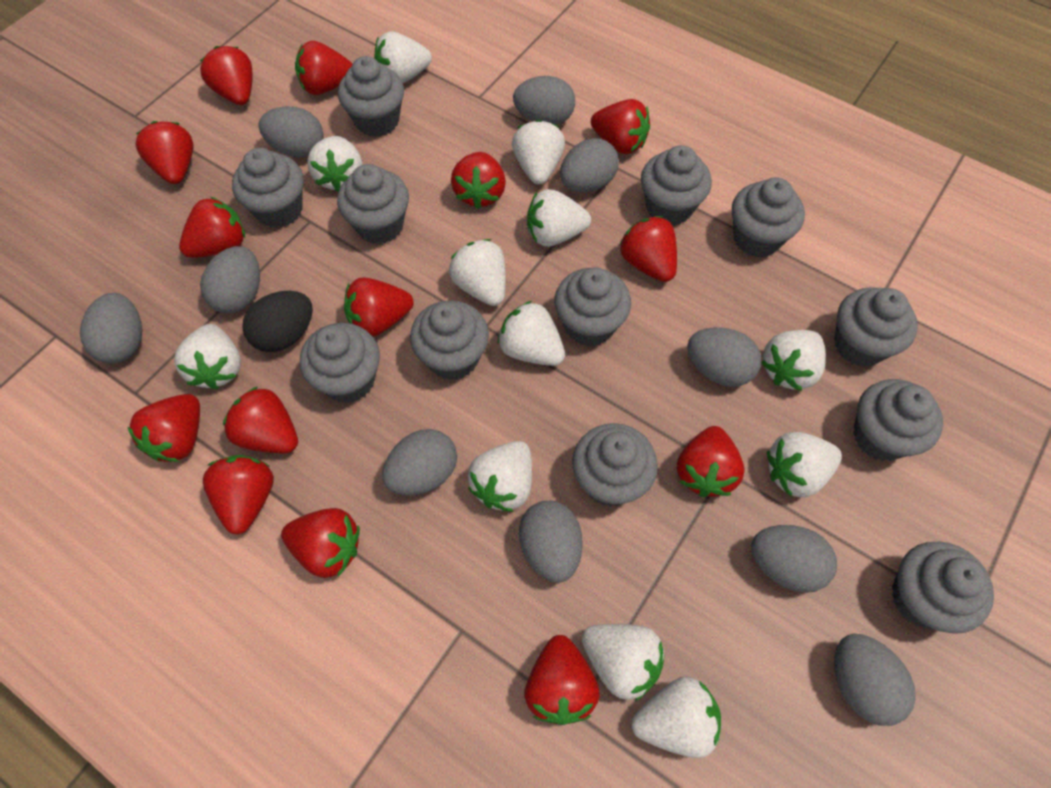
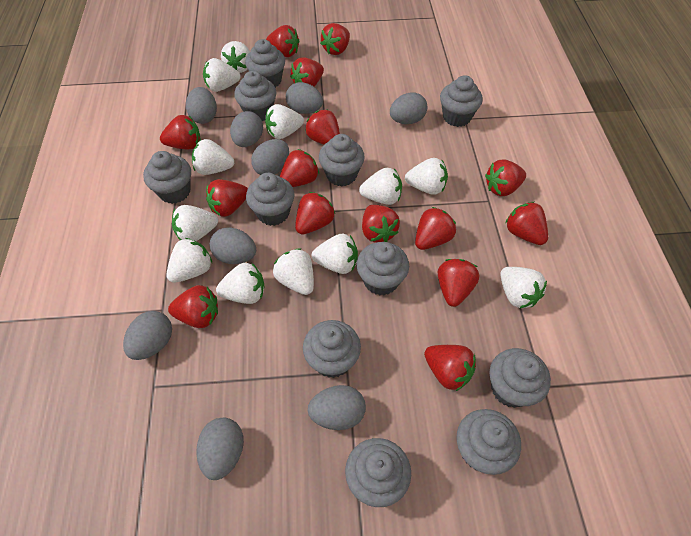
black egg: 1 -> 0
grey cupcake: 12 -> 11
grey egg: 10 -> 9
red strawberry: 14 -> 15

